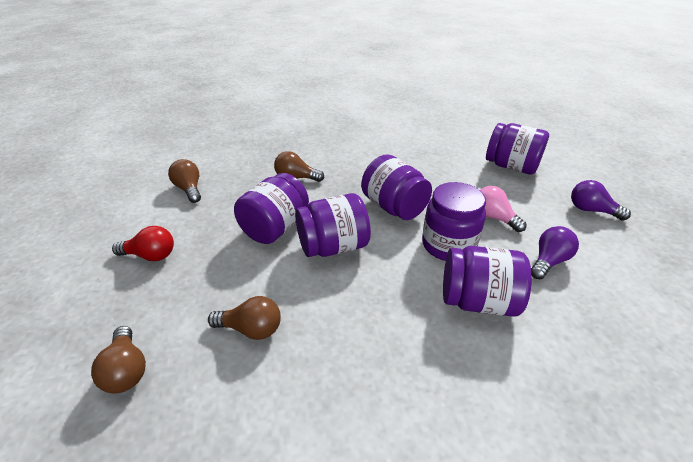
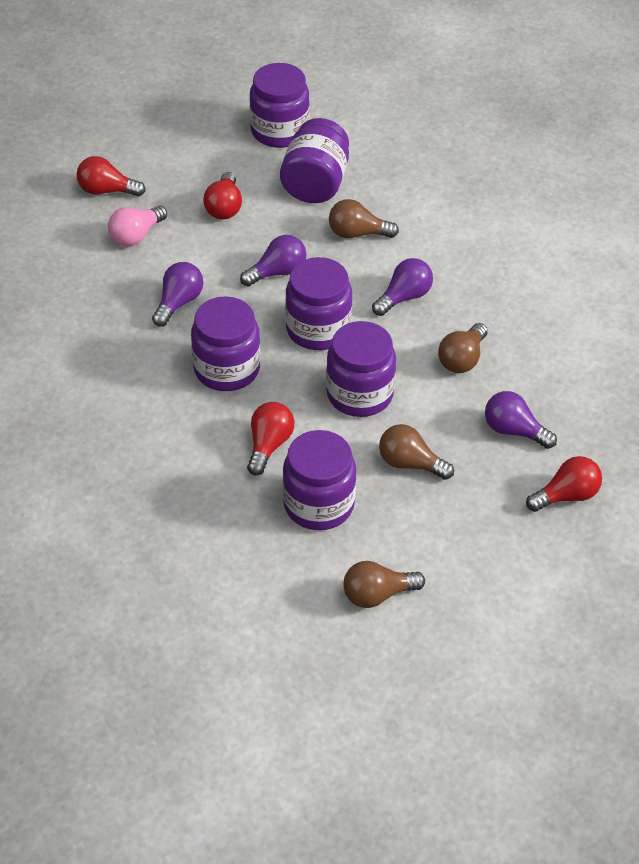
purple light bulb: 2 -> 4
red light bulb: 1 -> 4

